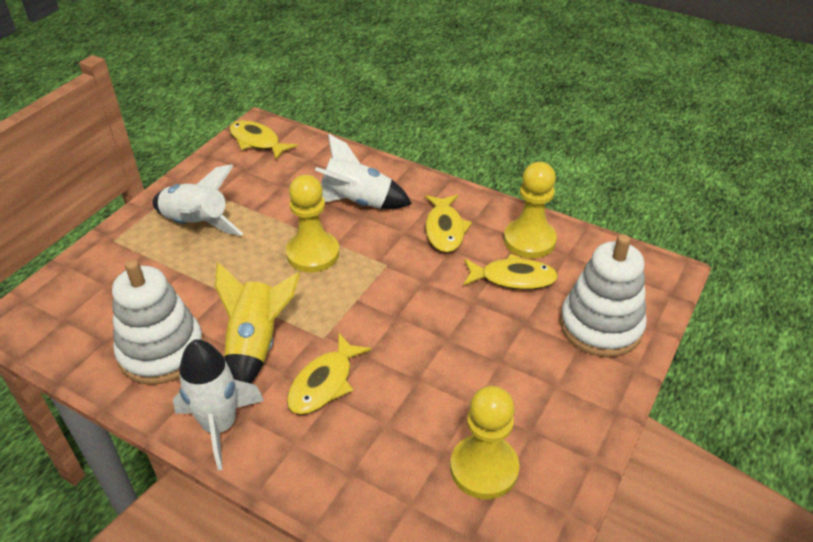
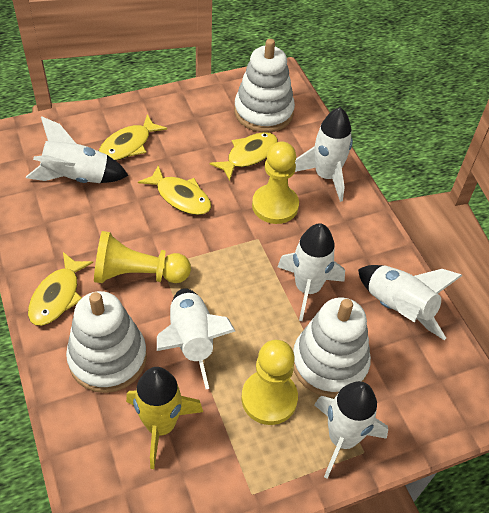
white rocket: 3 -> 6
white stacking toy: 2 -> 3

